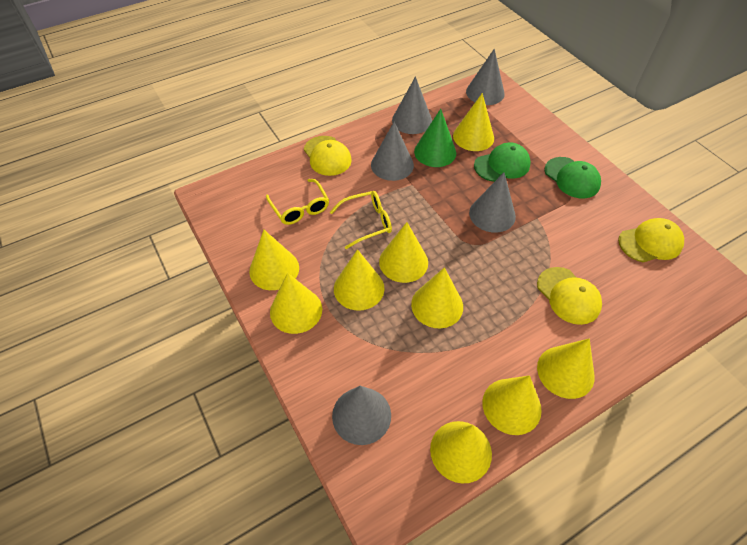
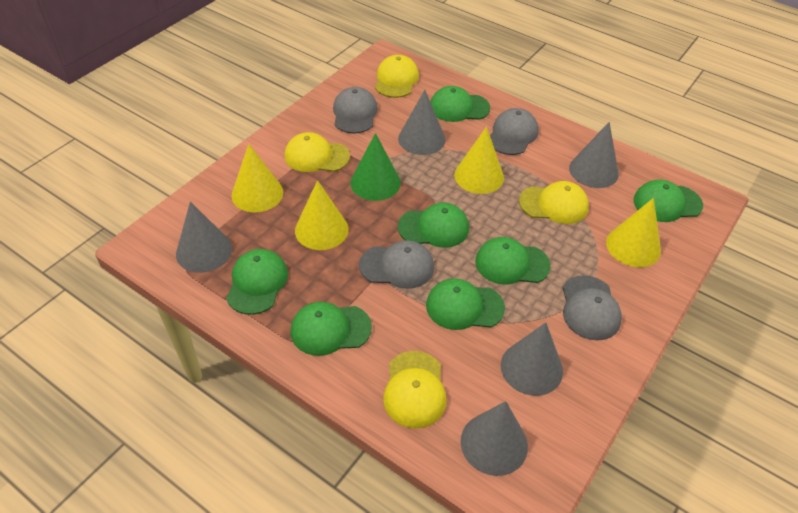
green cap: 2 -> 7
grey cap: 0 -> 4
yellow cap: 3 -> 4
yellow cone: 9 -> 4
yellow glasses: 2 -> 0

